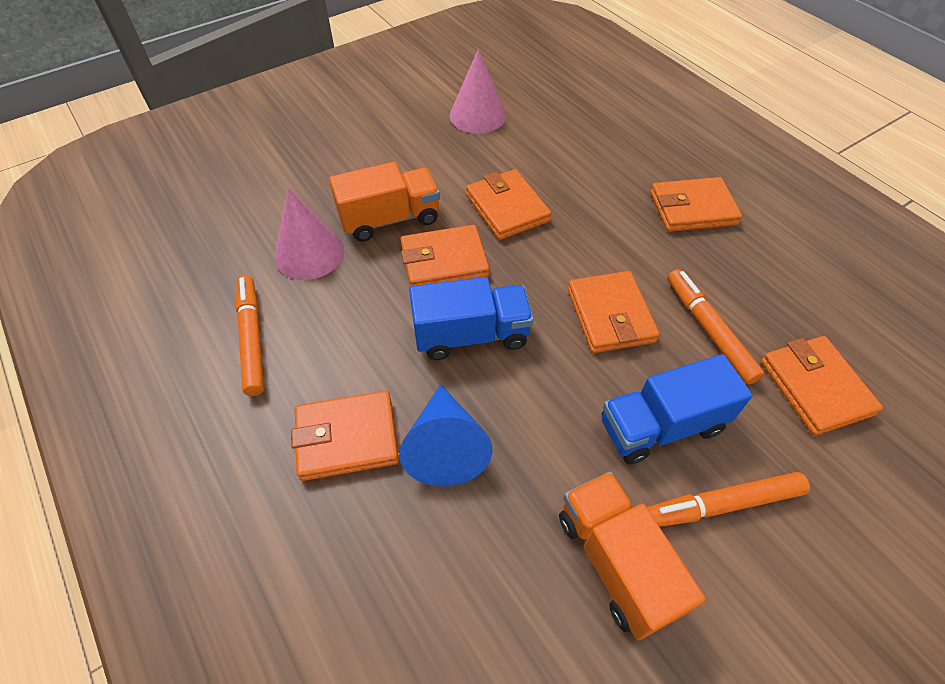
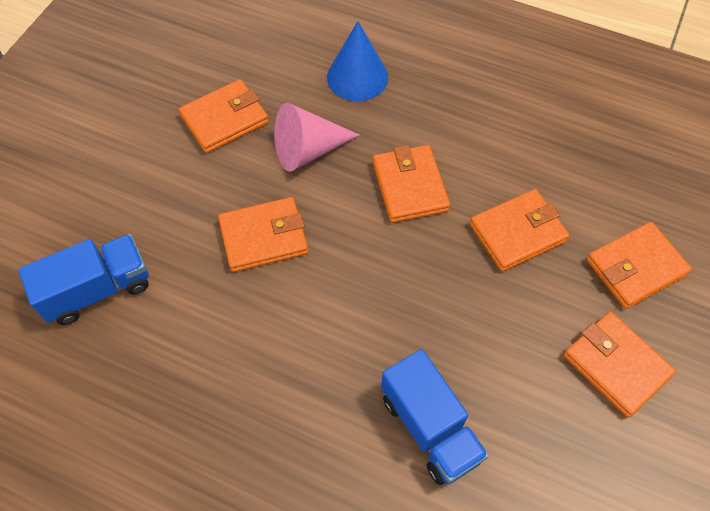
orange marker: 3 -> 0
orange truck: 2 -> 0
pink cone: 2 -> 1

